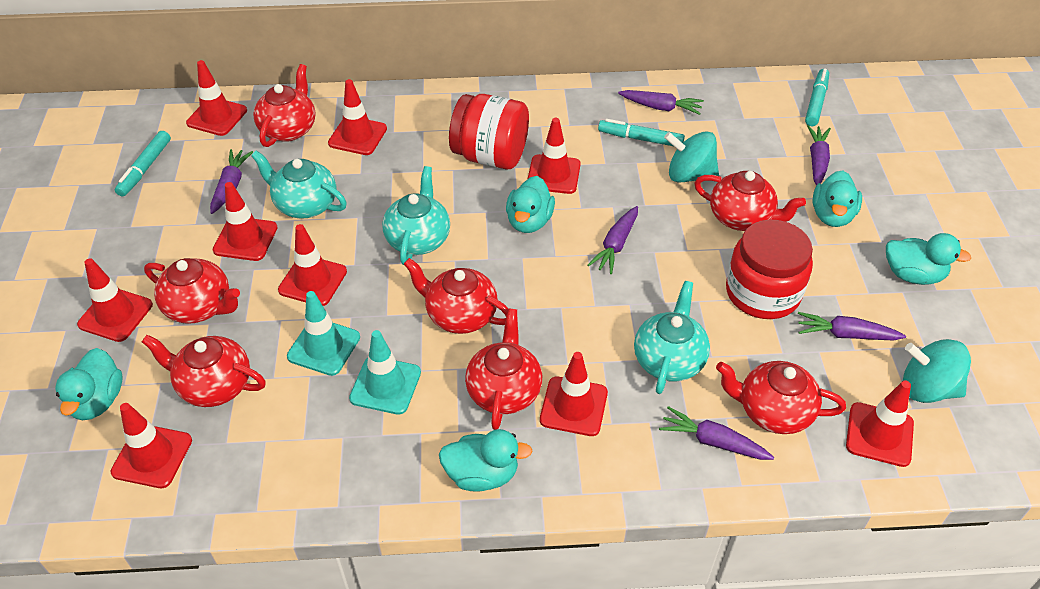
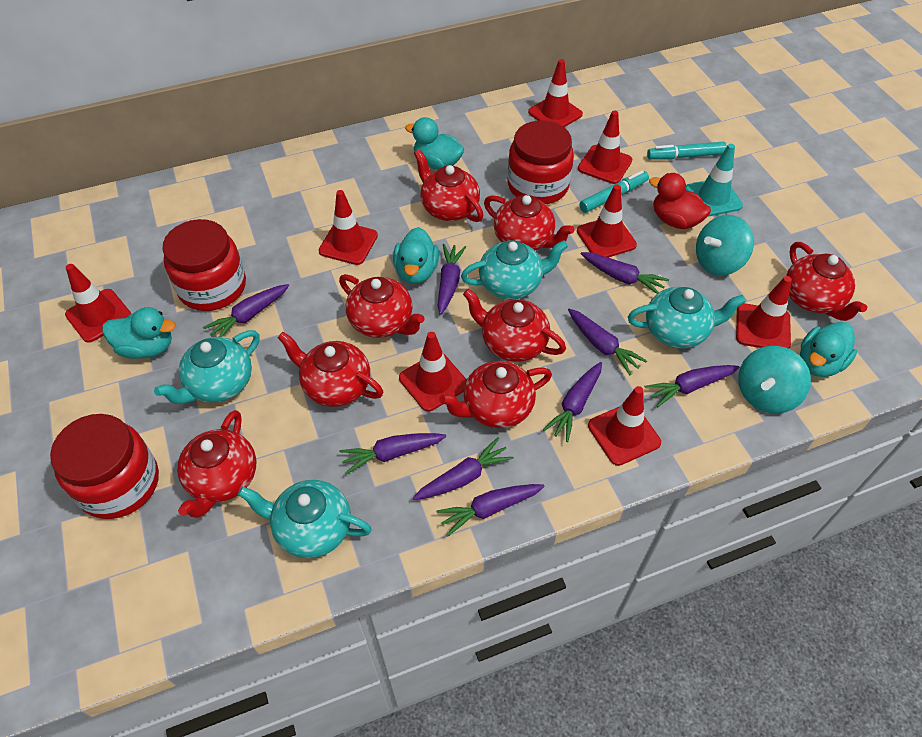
purple carrot: 6 -> 9
red duck: 0 -> 1
red jar: 2 -> 3
red teapot: 7 -> 8
red traffic cone: 9 -> 8
turquoise duck: 5 -> 4
turquoise marker: 3 -> 2
turquoise teapot: 3 -> 4
turquoise traffic cone: 2 -> 1

